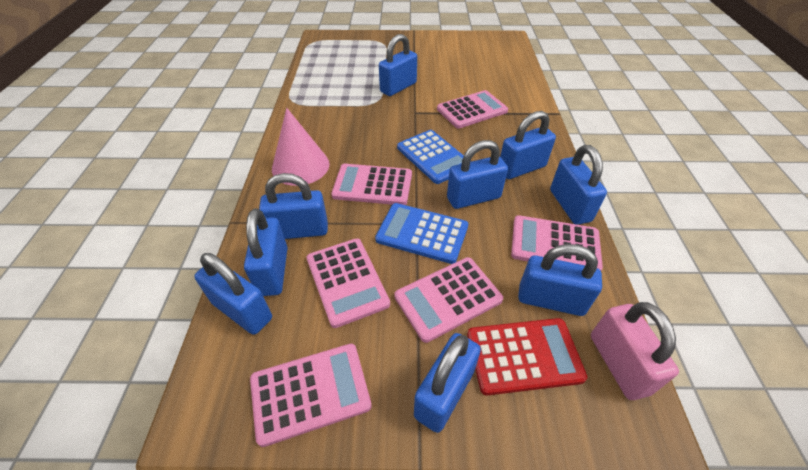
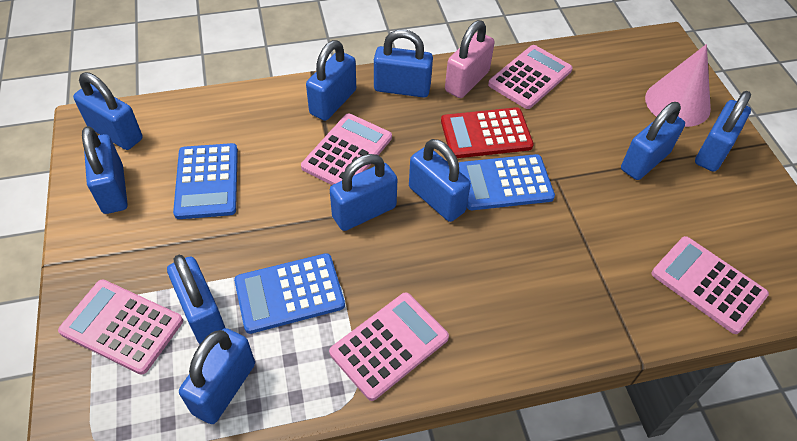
blue calculator: 2 -> 3
blue padlock: 9 -> 10
pink calculator: 6 -> 5

